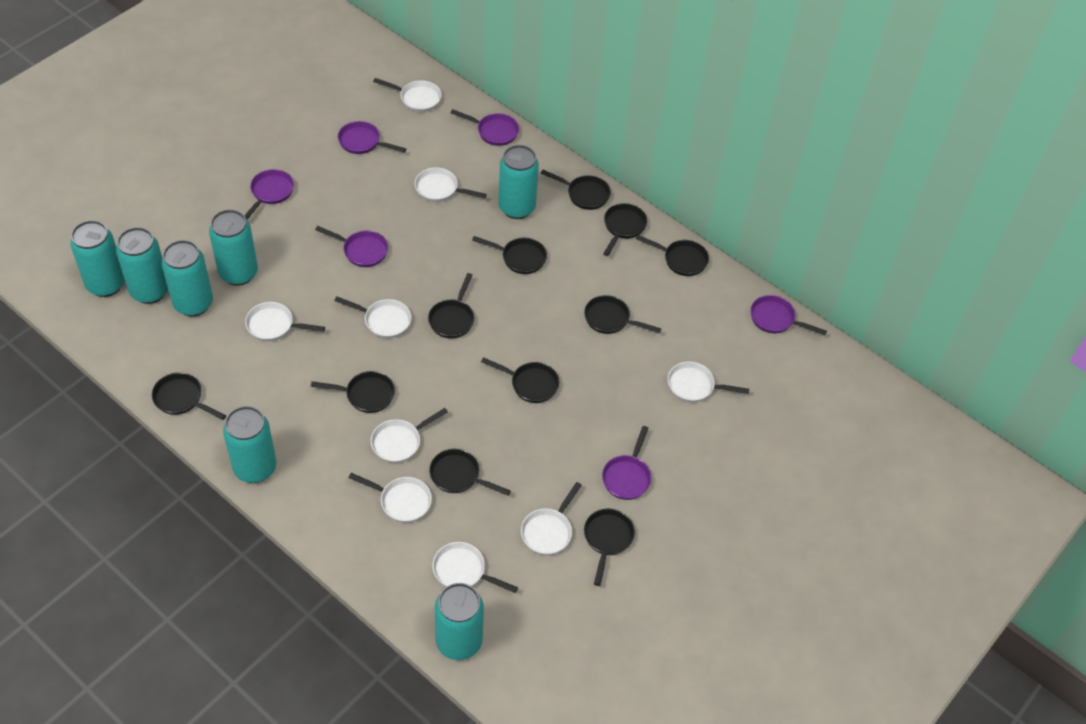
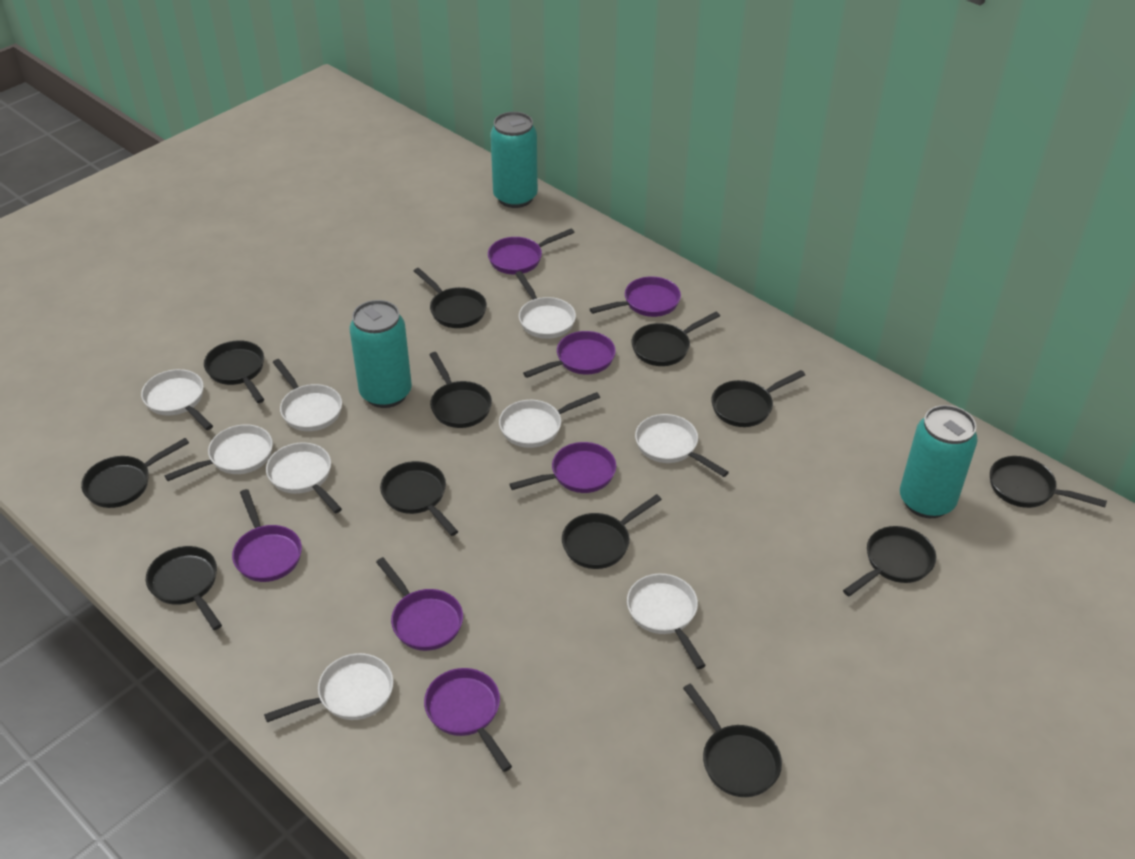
black pan: 11 -> 12
purple pan: 6 -> 7
turquoise can: 7 -> 3

